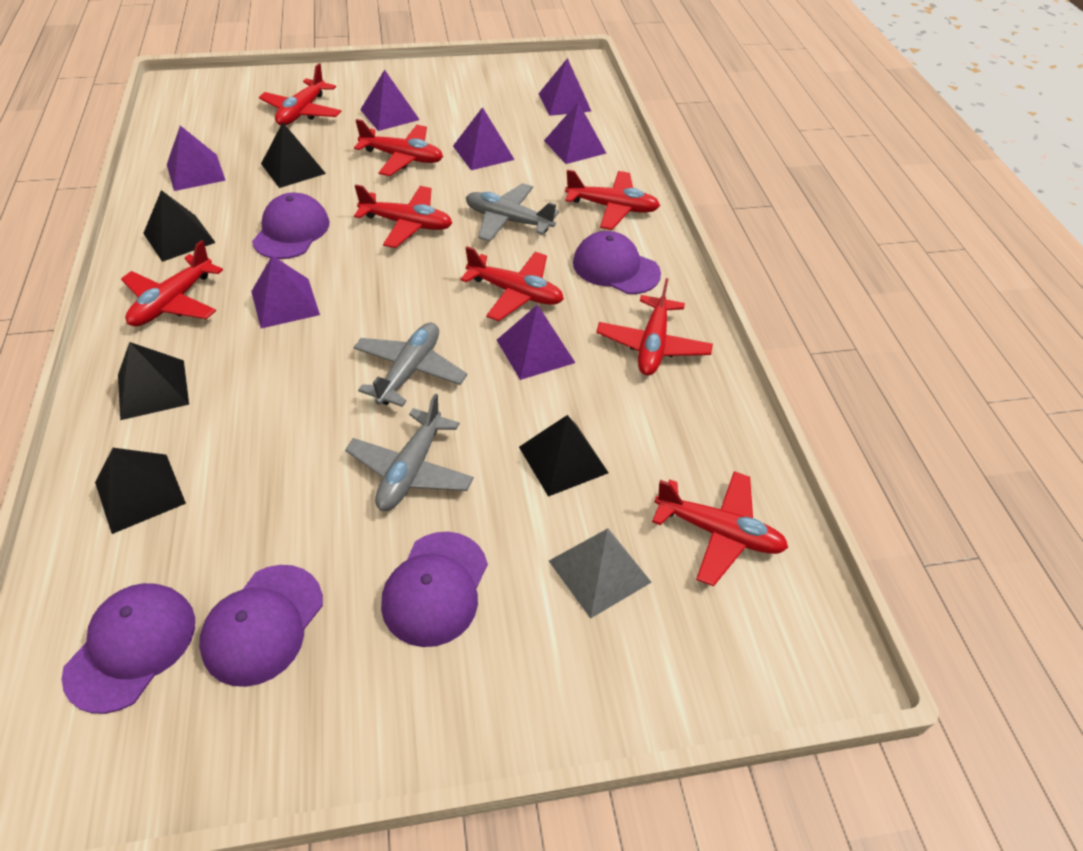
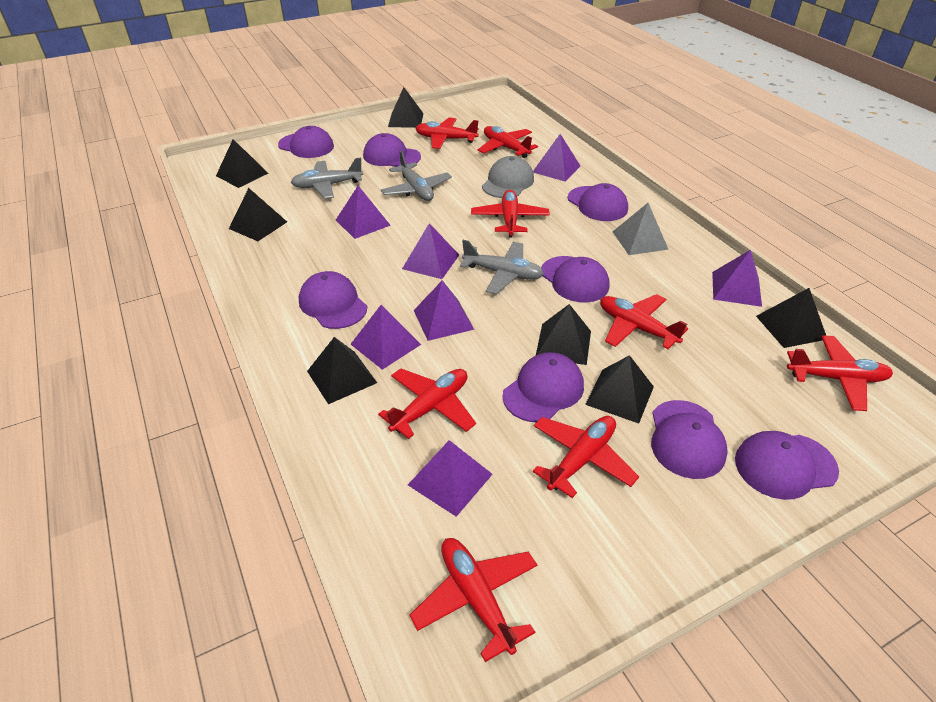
black pyramid: 5 -> 7
grey cap: 0 -> 1
purple cap: 5 -> 8

